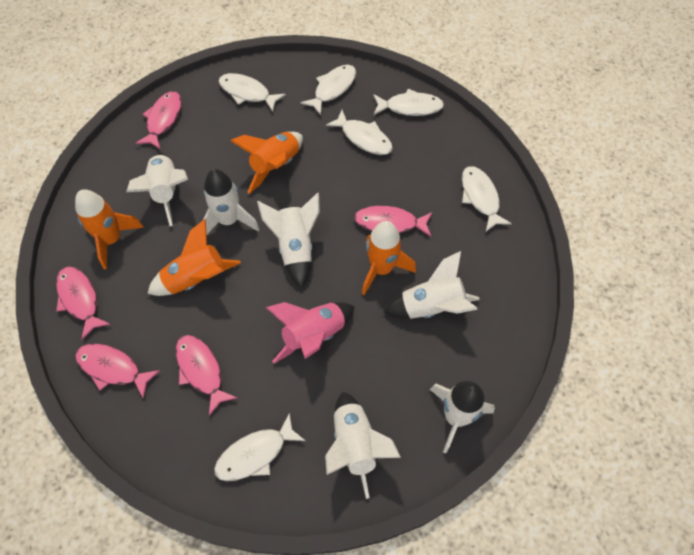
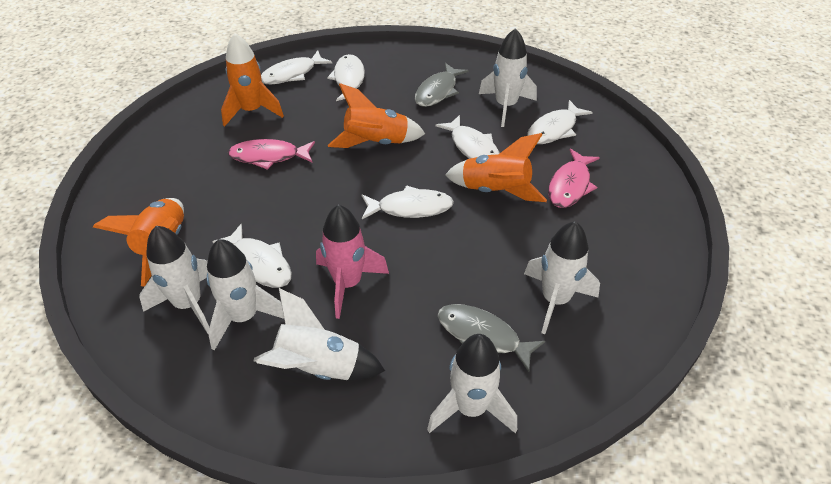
grey fish: 0 -> 2
pink fish: 5 -> 2

